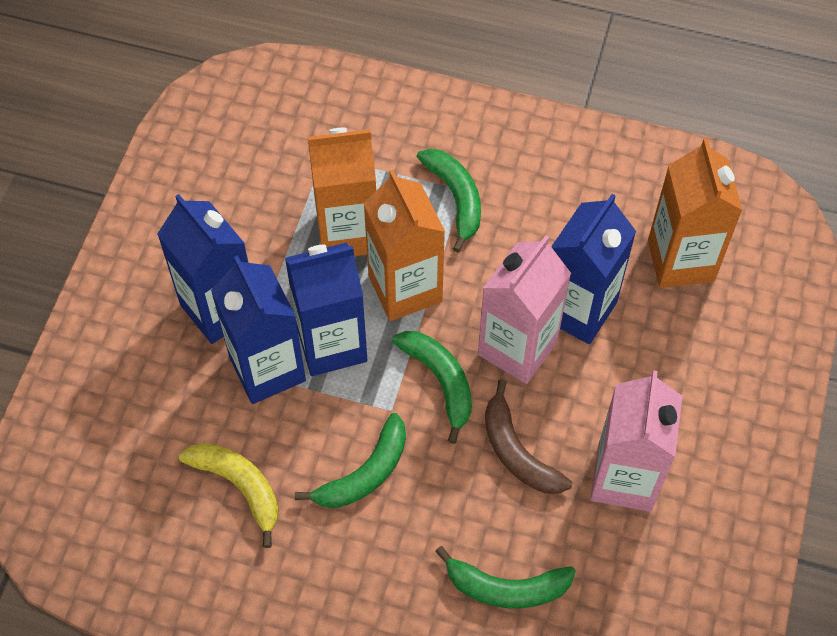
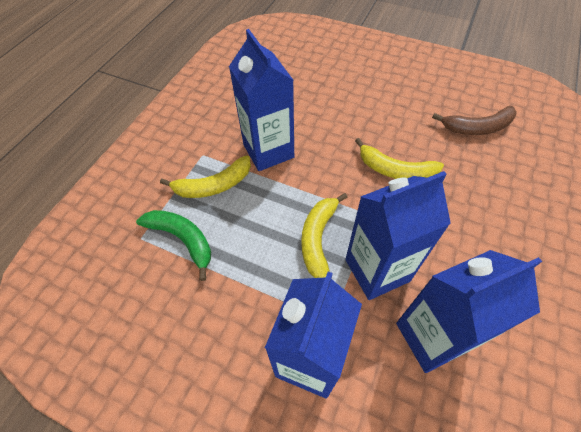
green banana: 4 -> 1
orange carton: 3 -> 0
pink carton: 2 -> 0
yellow banana: 1 -> 3

